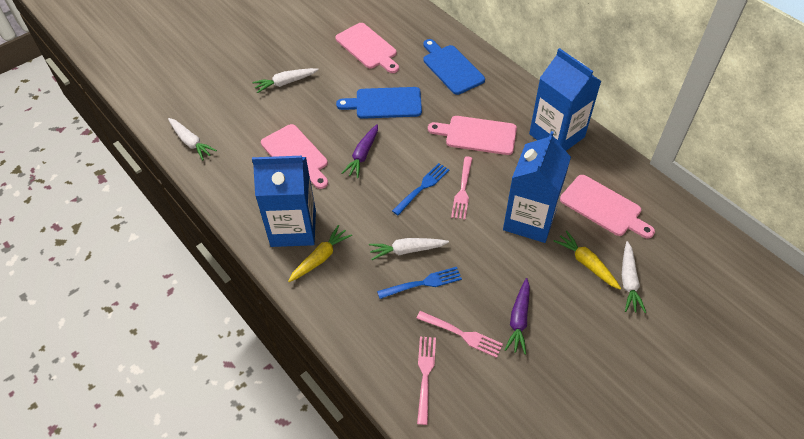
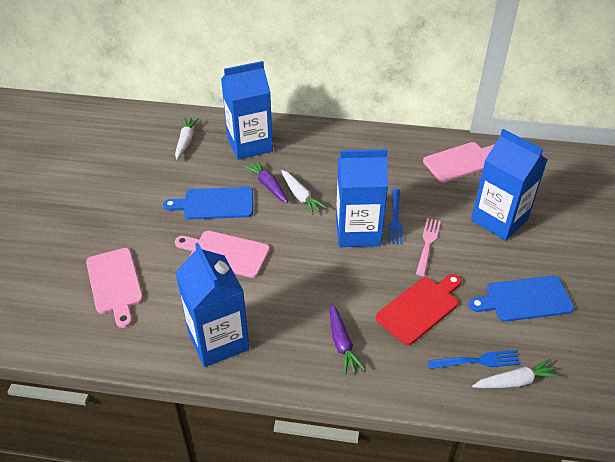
blue carton: 3 -> 4
pink cutting board: 4 -> 3
pink fork: 3 -> 1
red cutting board: 0 -> 1
white carrot: 4 -> 3
yellow carrot: 2 -> 0

